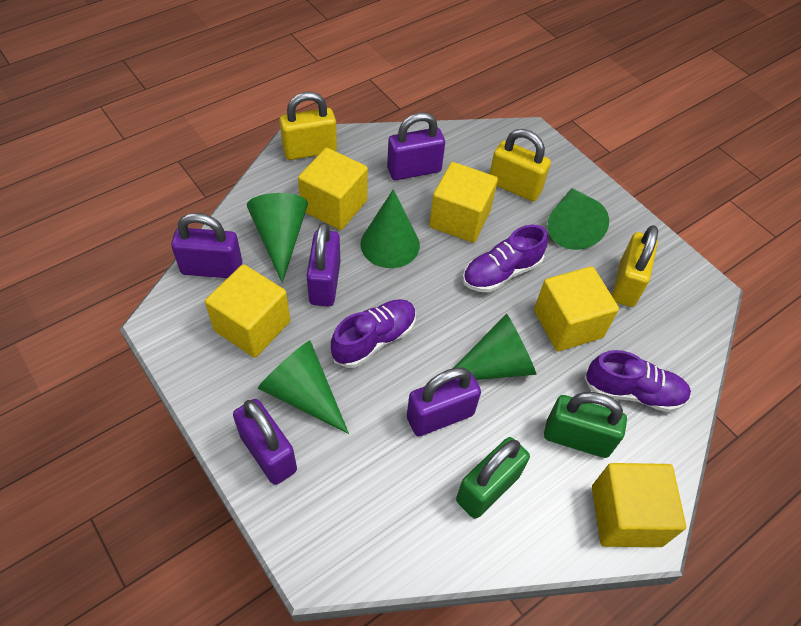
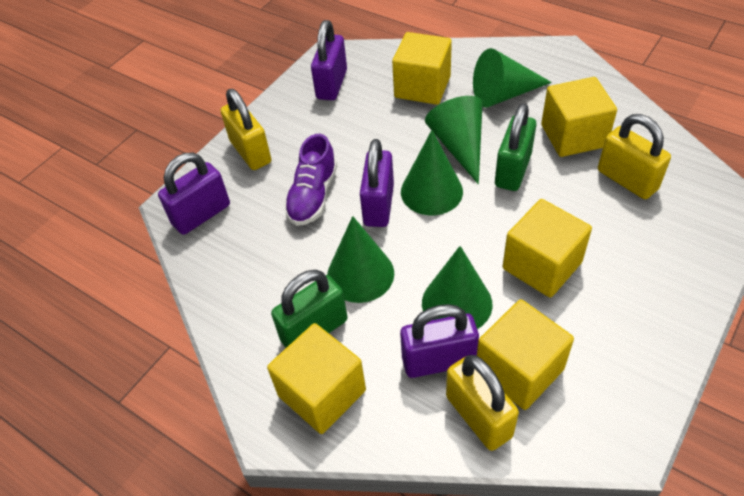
purple padlock: 5 -> 4
purple shoe: 3 -> 1

